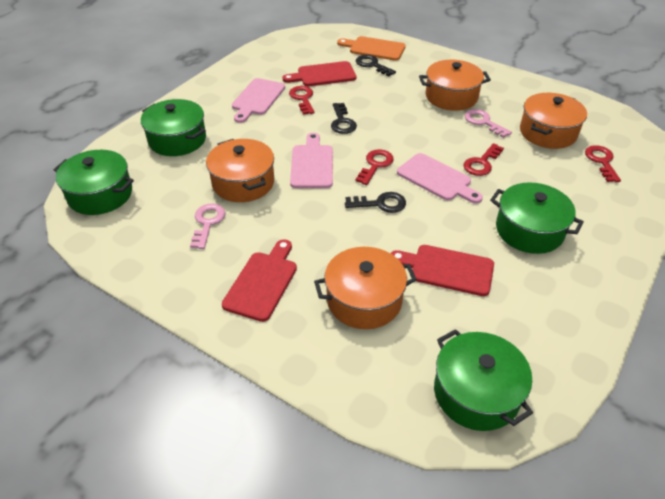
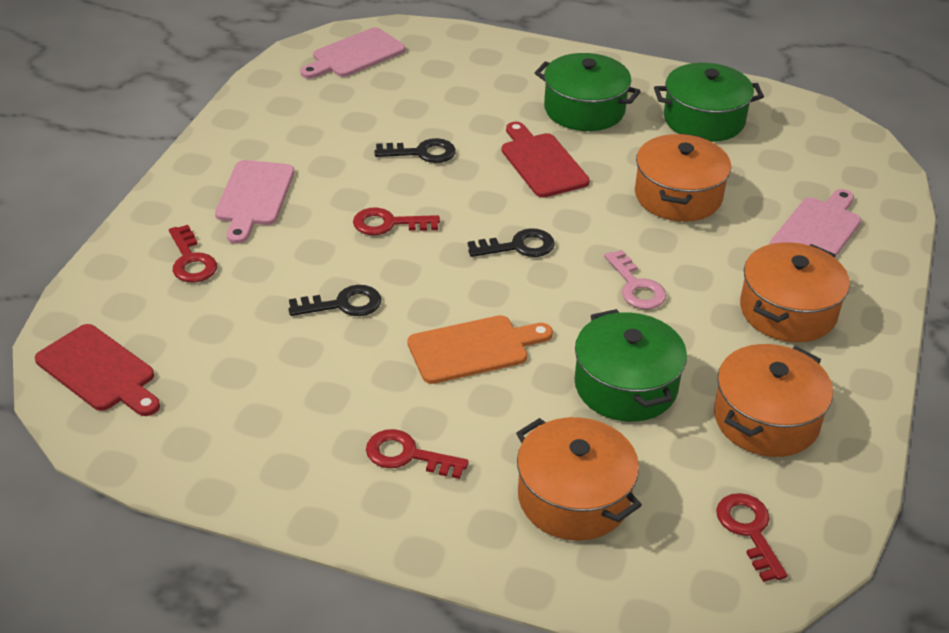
green pot: 4 -> 3
pink key: 2 -> 1
red cutting board: 3 -> 2

